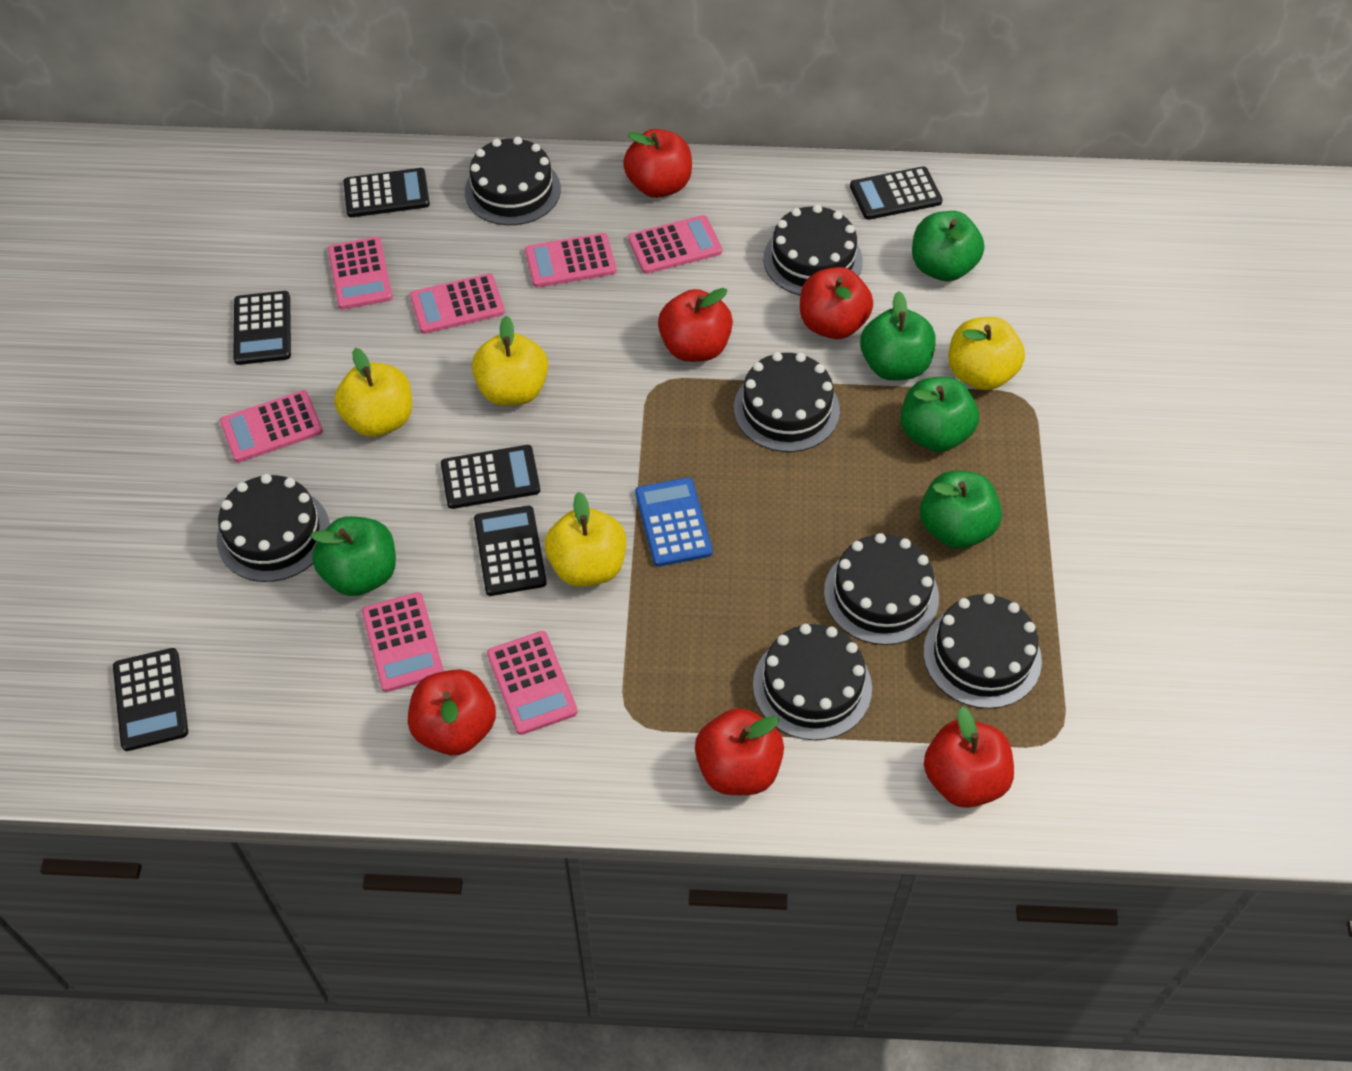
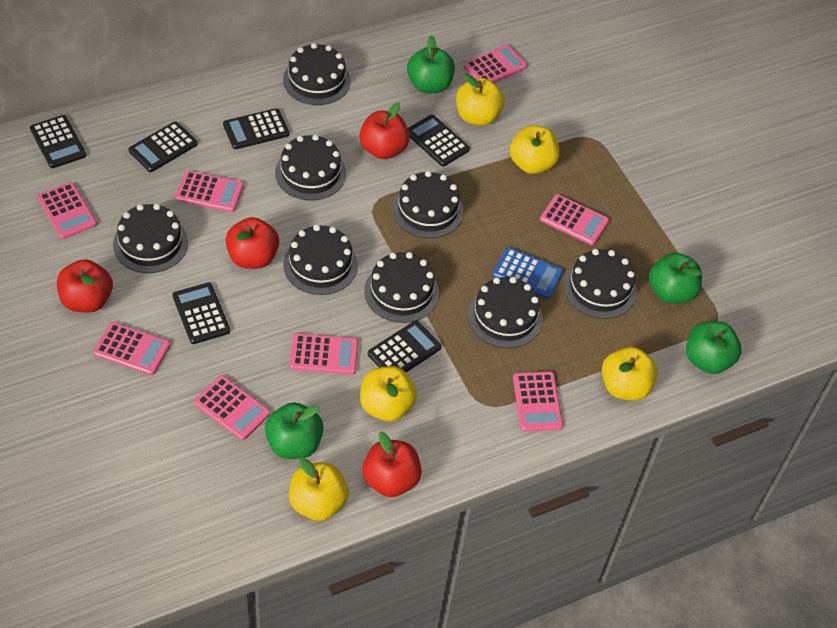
black cake: 7 -> 8
green apple: 5 -> 4
pink calculator: 7 -> 8
red apple: 6 -> 4
yellow apple: 4 -> 5

